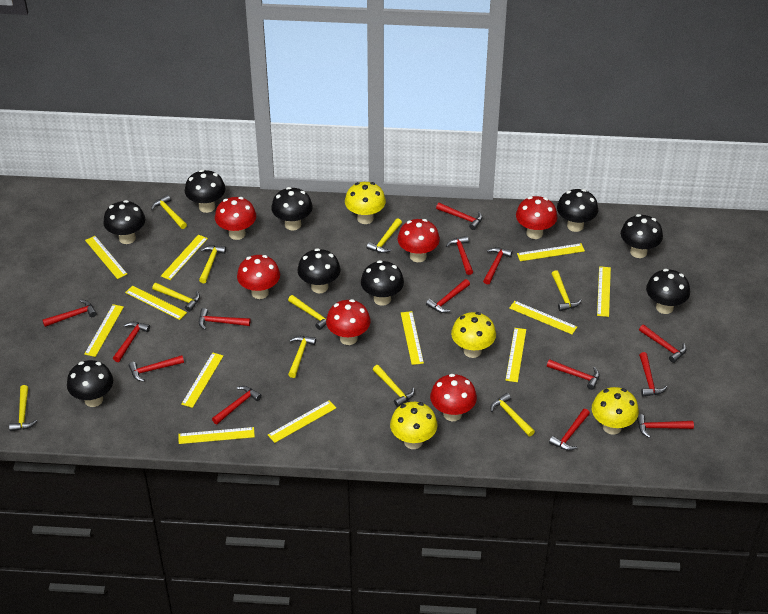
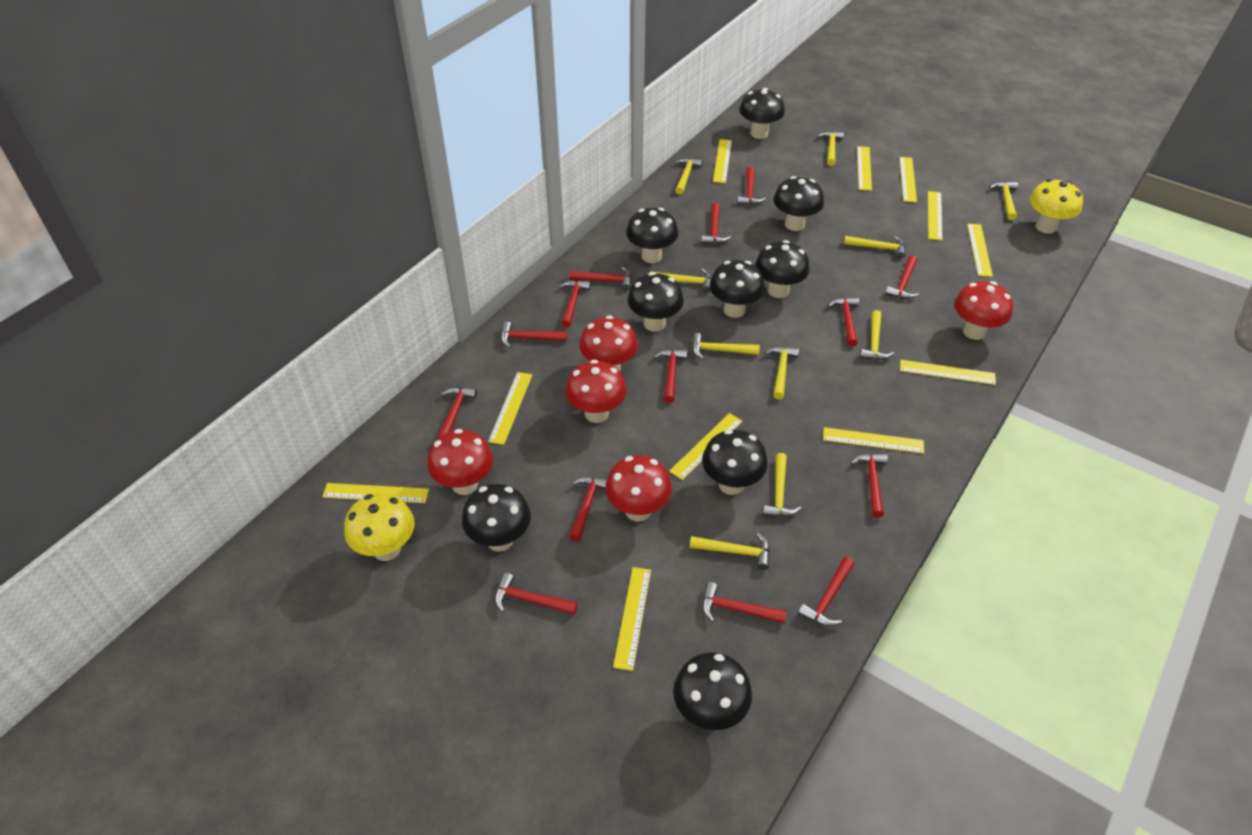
red mushroom: 6 -> 5
yellow mushroom: 4 -> 2
yellow ruler: 12 -> 11

